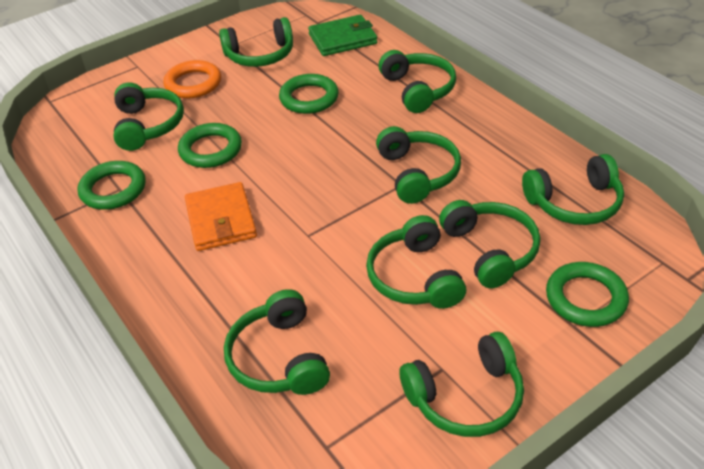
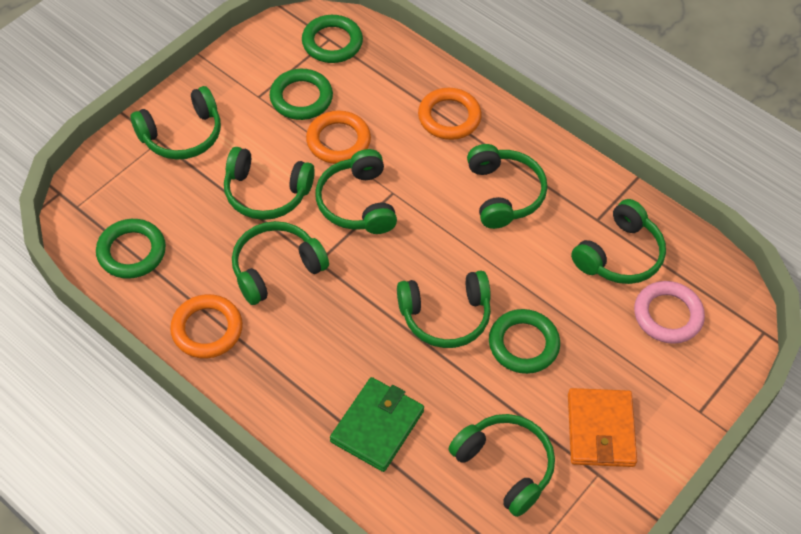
green headphones: 9 -> 8
orange ring: 1 -> 3
pink ring: 0 -> 1

